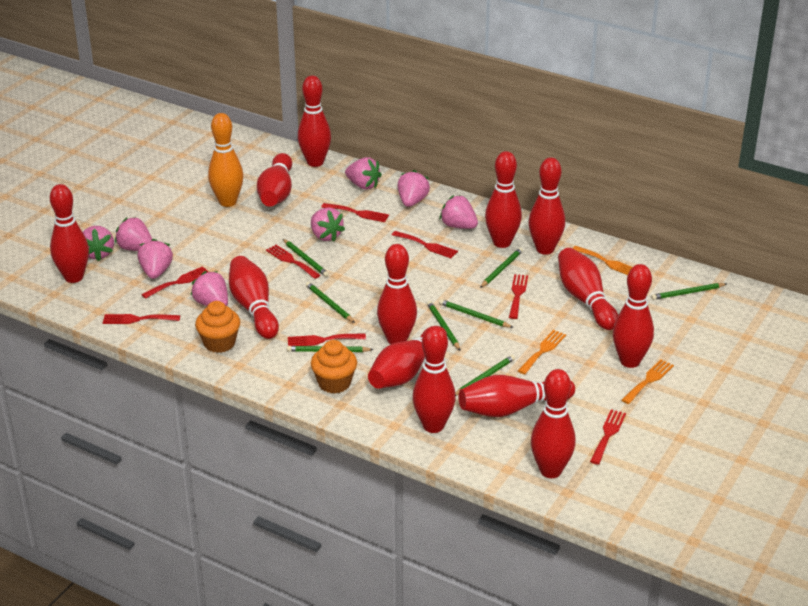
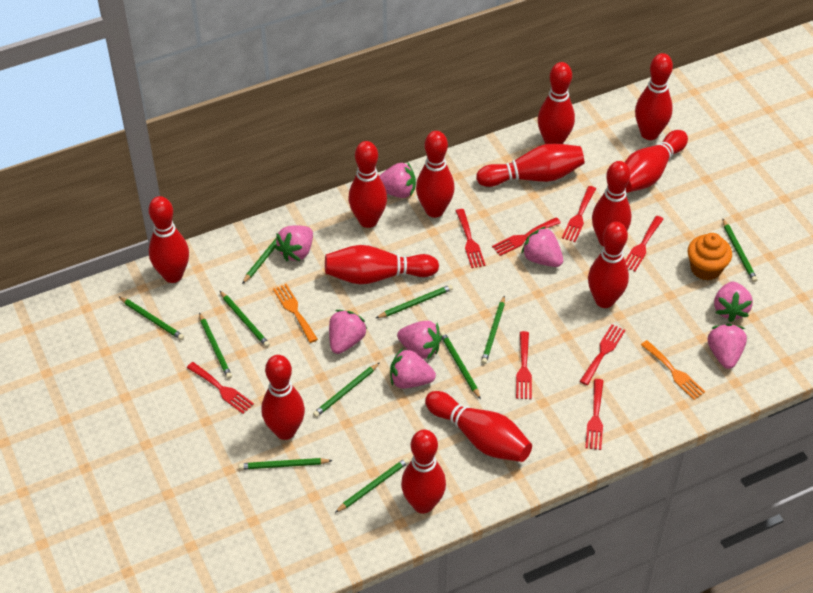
green pencil: 8 -> 11
orange bowling pin: 1 -> 0
orange cupcake: 2 -> 1
orange fork: 3 -> 2

